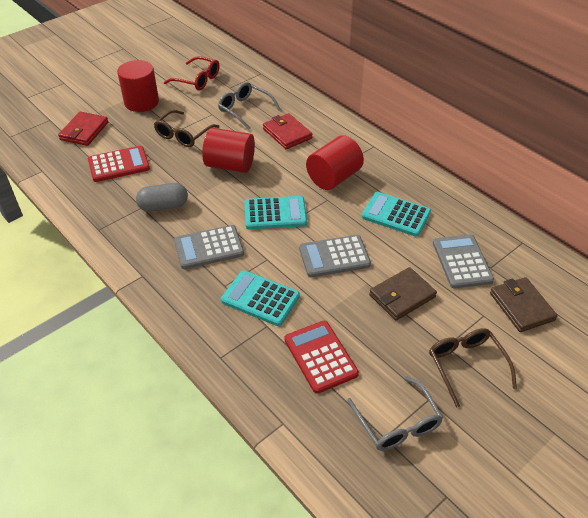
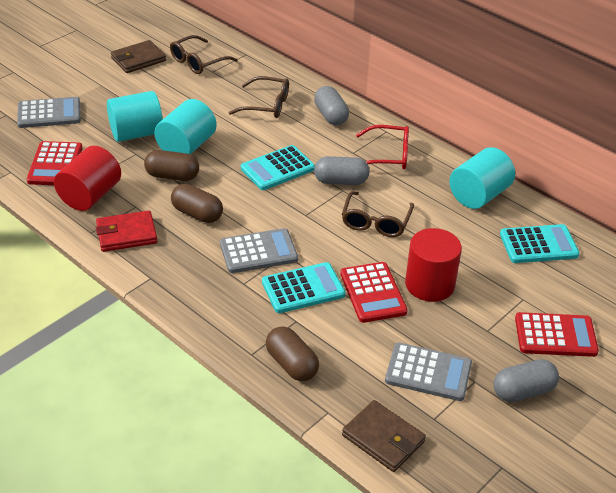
brown capsule: 0 -> 3
brown glasses: 2 -> 3
grey capsule: 1 -> 3
grey glasses: 2 -> 0
red calculator: 2 -> 3
red cylinder: 3 -> 2
red wallet: 2 -> 1
turquoise cylinder: 0 -> 3

